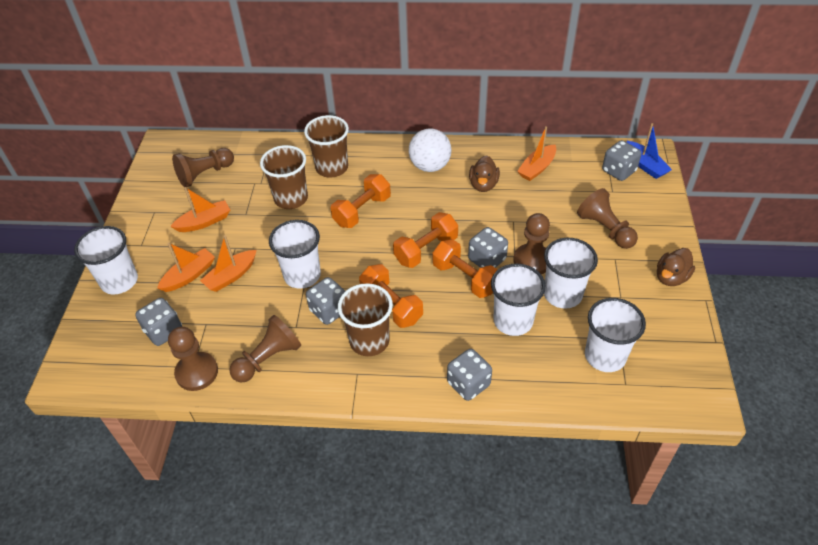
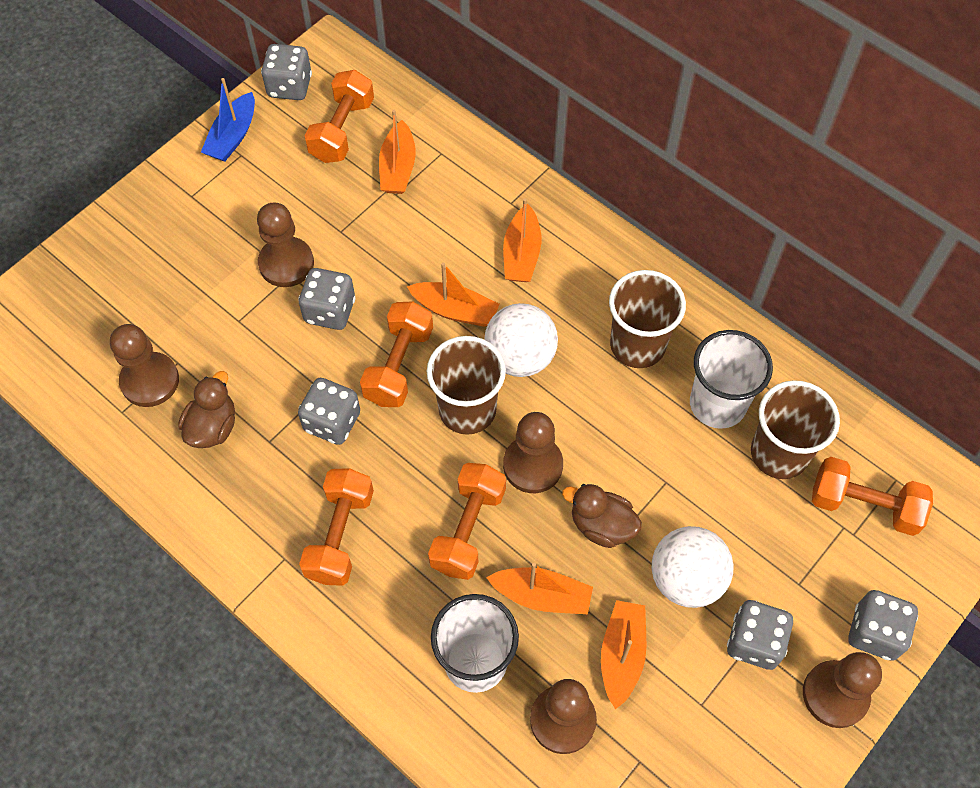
orange boat: 4 -> 5
orange dumbbell: 4 -> 5
white ball: 1 -> 2
white cup: 5 -> 2

